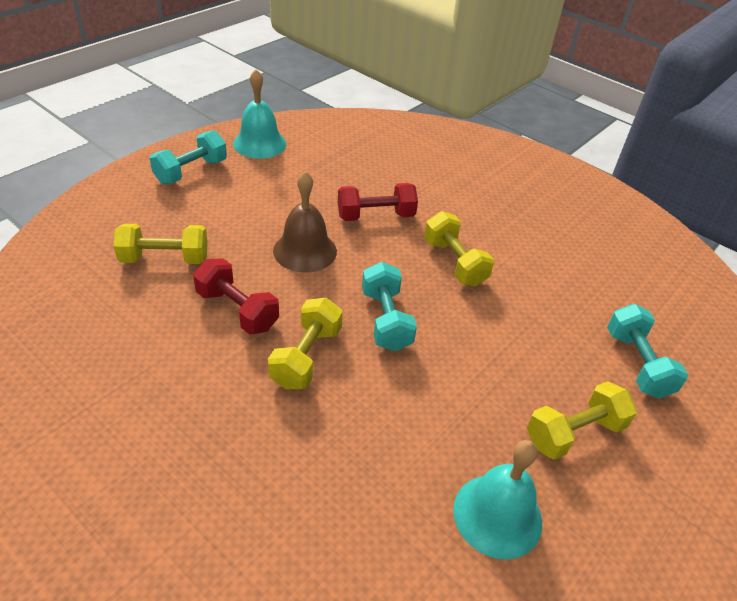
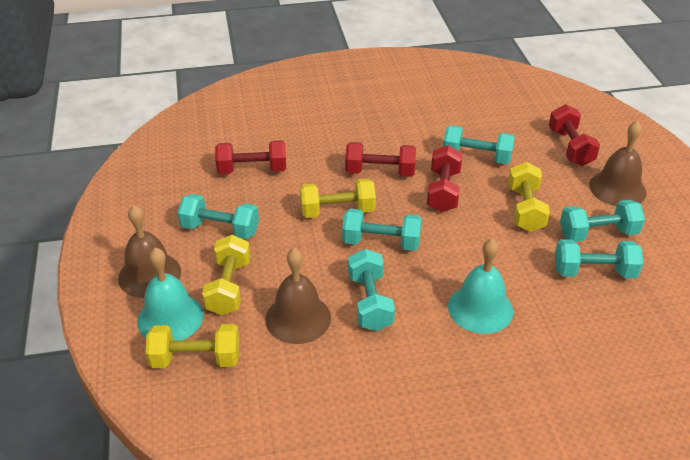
brown bell: 1 -> 3
red dumbbell: 2 -> 4
turquoise dumbbell: 3 -> 6

